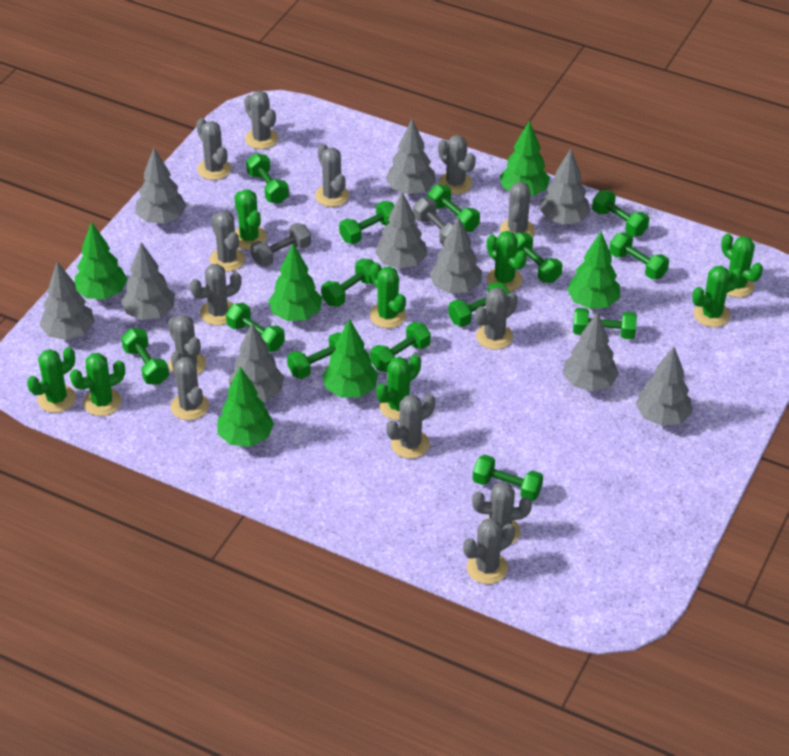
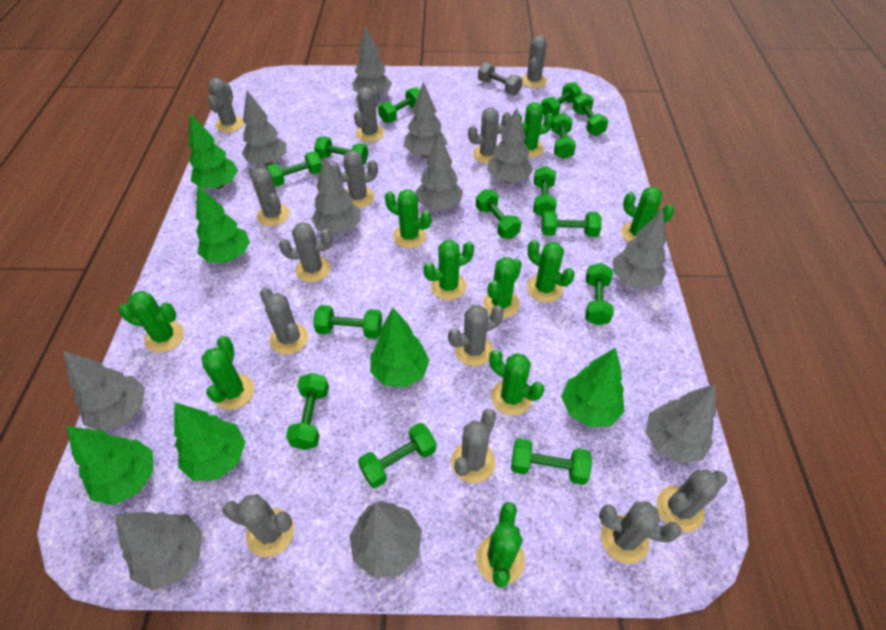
green cactus: 8 -> 10
grey dumbbell: 2 -> 1
grey tree: 10 -> 11

